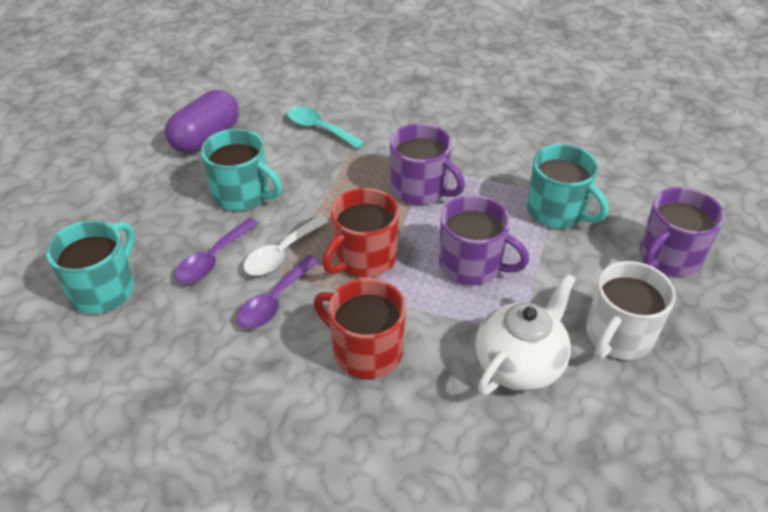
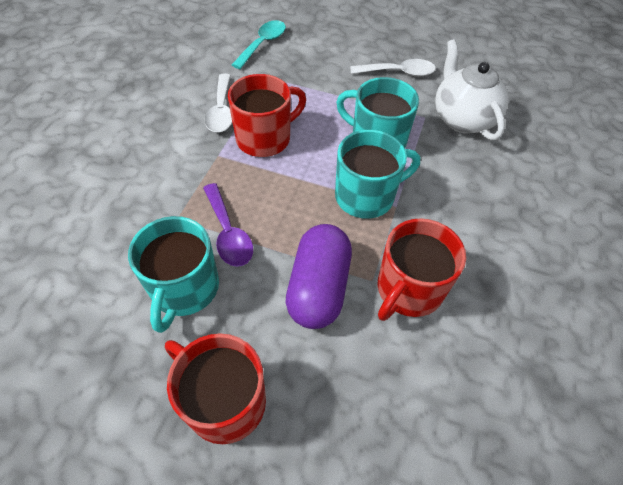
purple mug: 3 -> 0
purple spoon: 2 -> 1
red mug: 2 -> 3
white mug: 1 -> 0
white spoon: 1 -> 2

